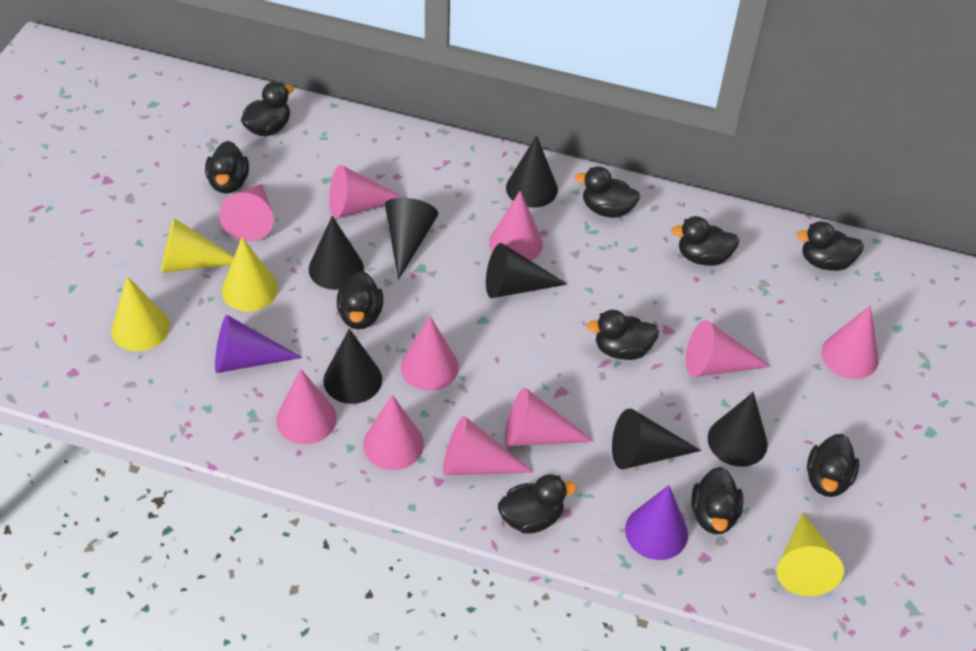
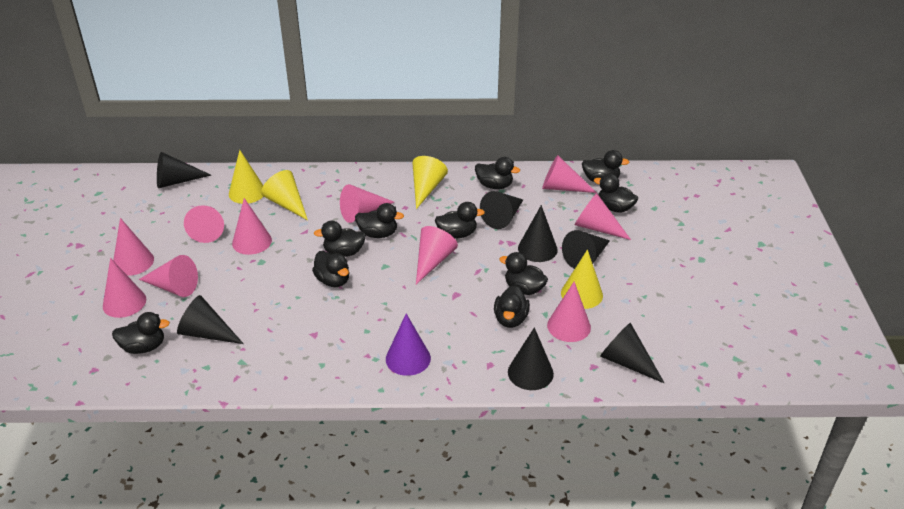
purple cone: 2 -> 1

